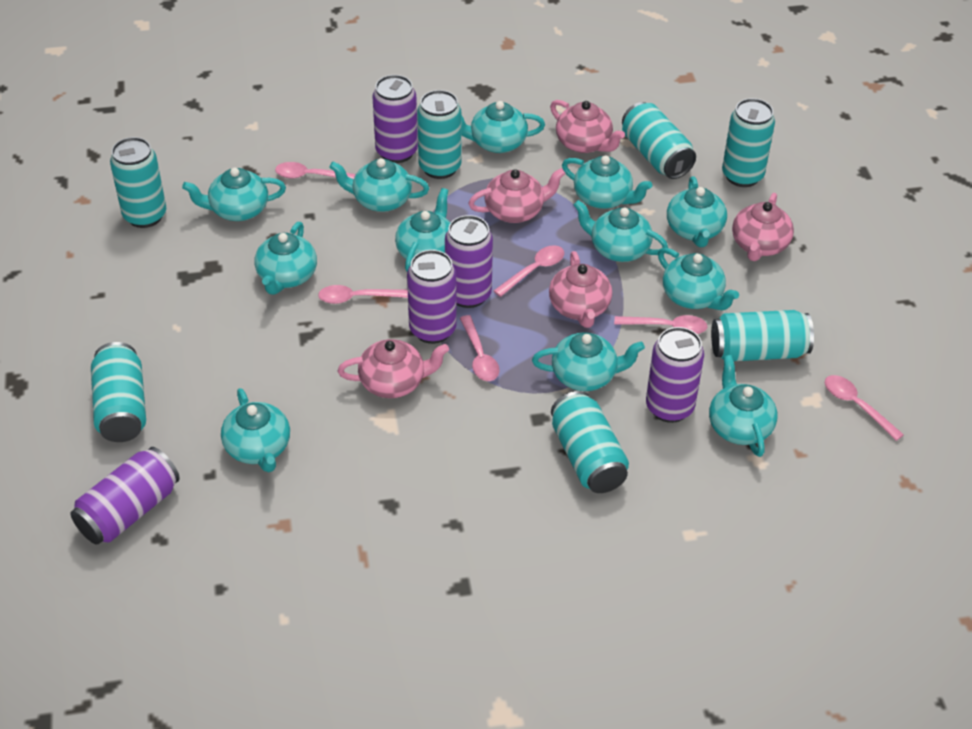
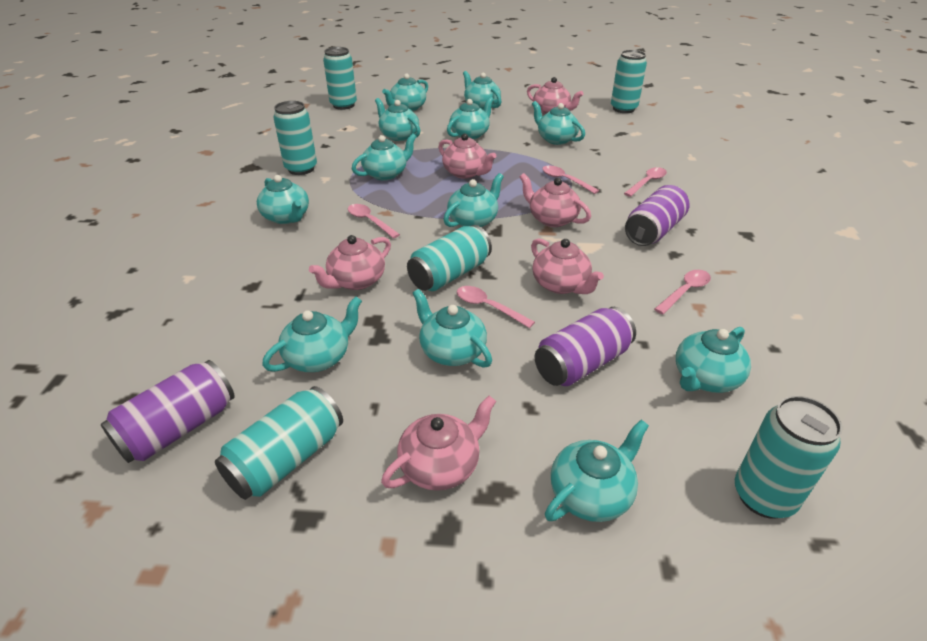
pink spoon: 6 -> 5
pink teapot: 5 -> 6
purple can: 5 -> 3
turquoise can: 7 -> 6

